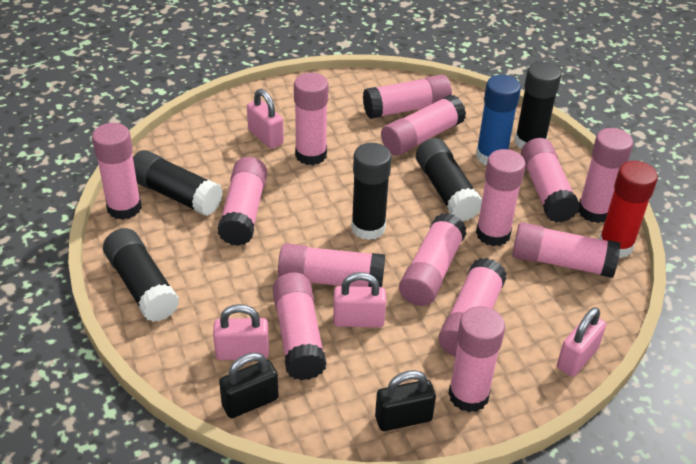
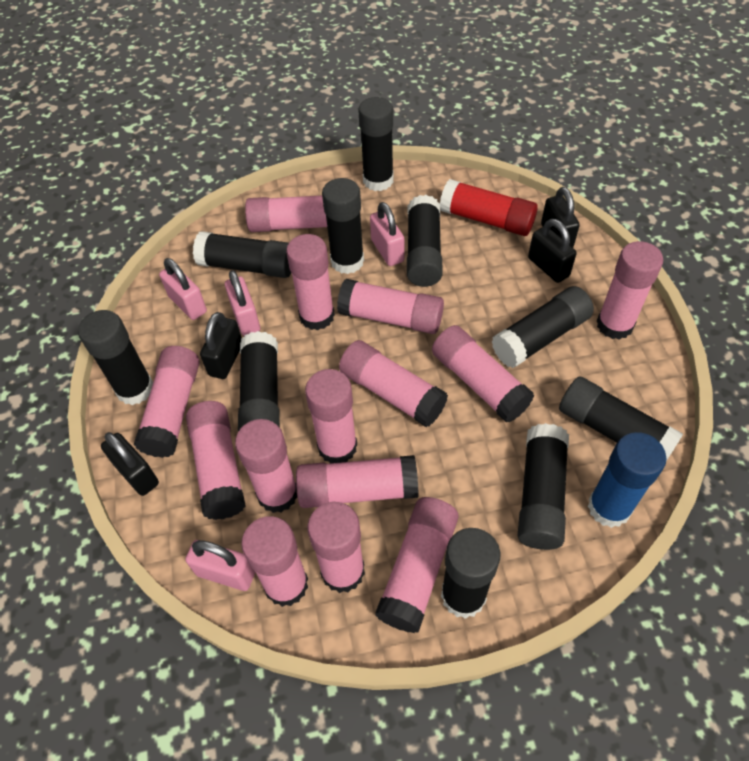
black glue stick: 5 -> 10
black padlock: 2 -> 4

